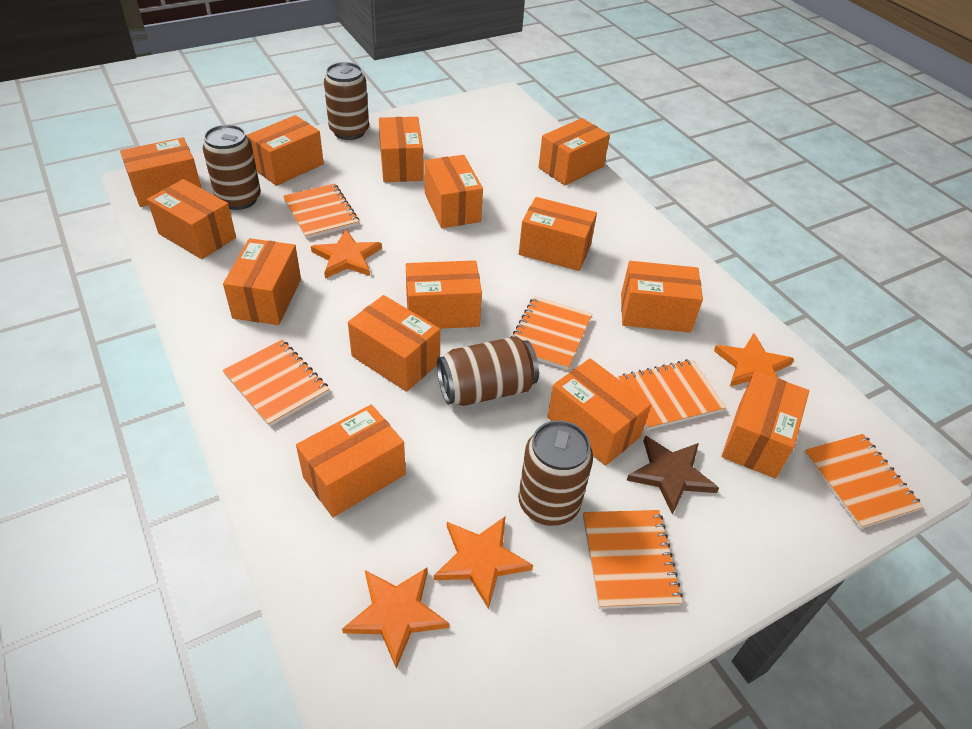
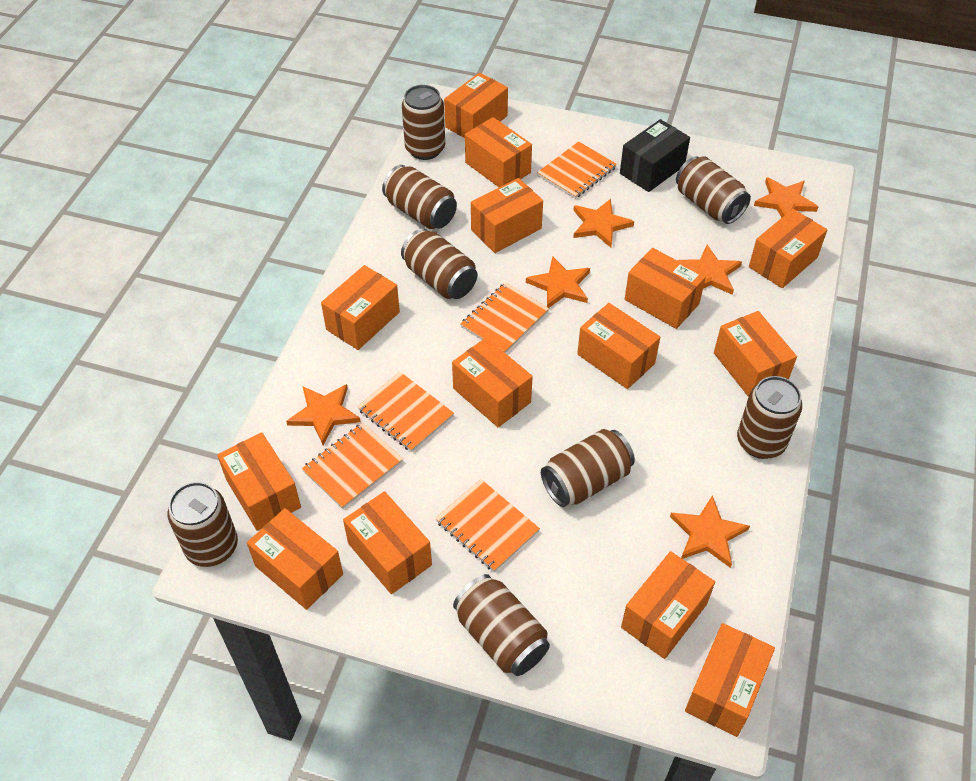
black box: 0 -> 1
brown can: 4 -> 8
brown star: 1 -> 0
orange notebook: 6 -> 5
orange star: 4 -> 6

